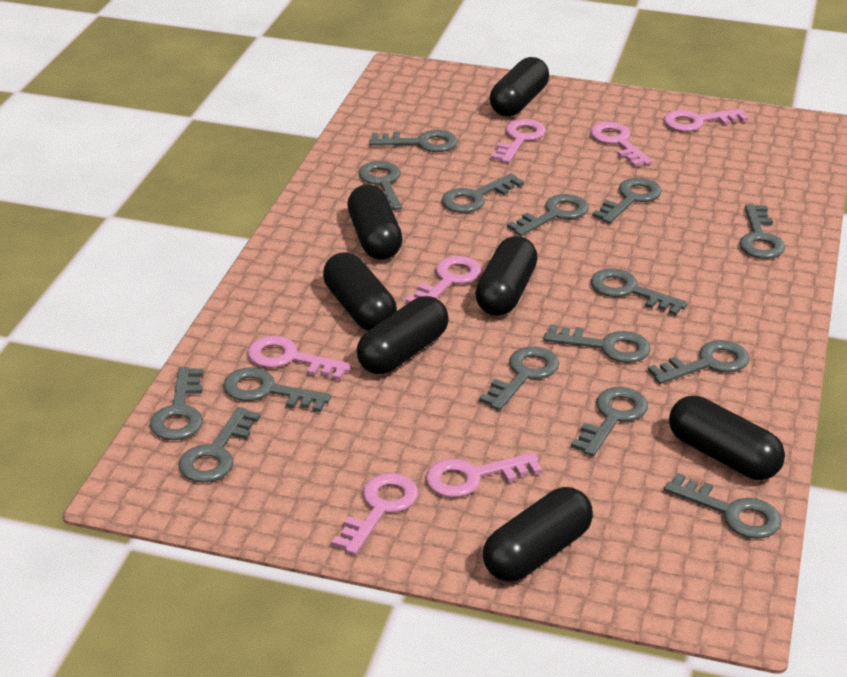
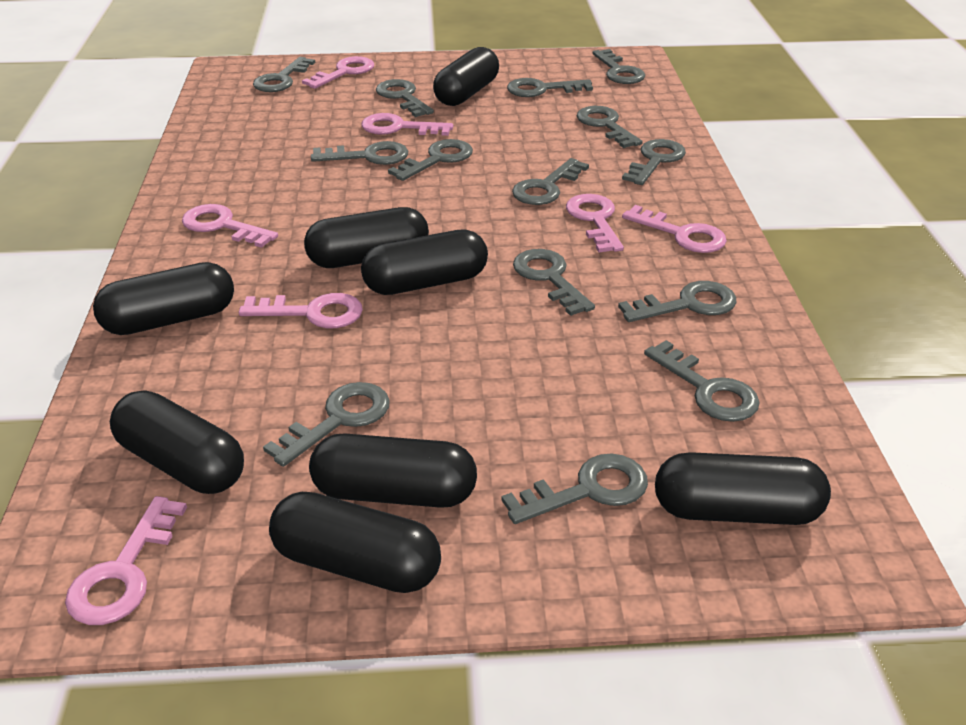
black capsule: 7 -> 8
grey key: 15 -> 14

